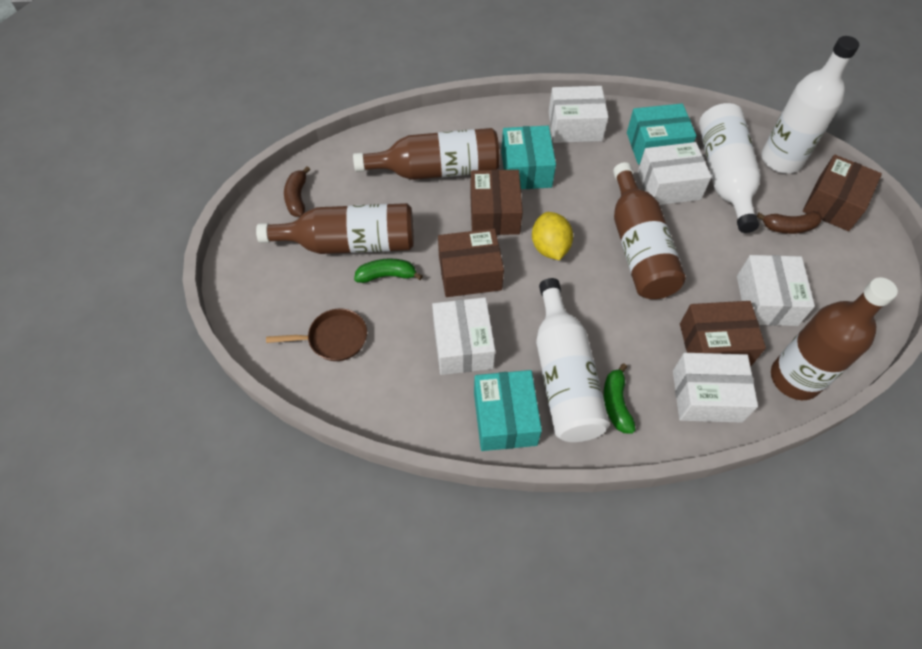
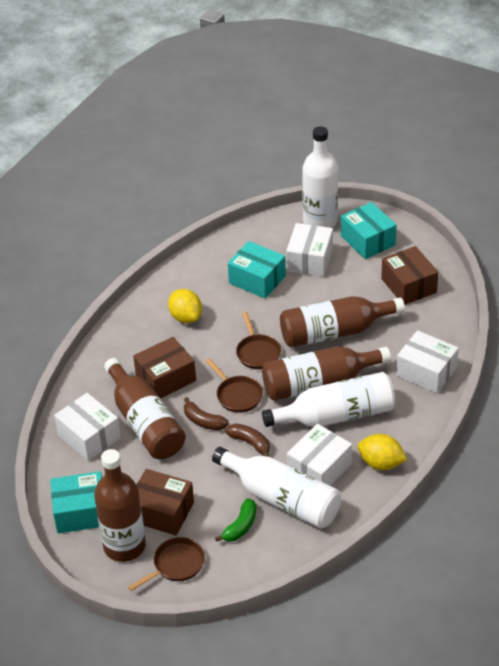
brown box: 4 -> 3
brown pan: 1 -> 3
green banana: 2 -> 1
white box: 5 -> 4
yellow lemon: 1 -> 2

